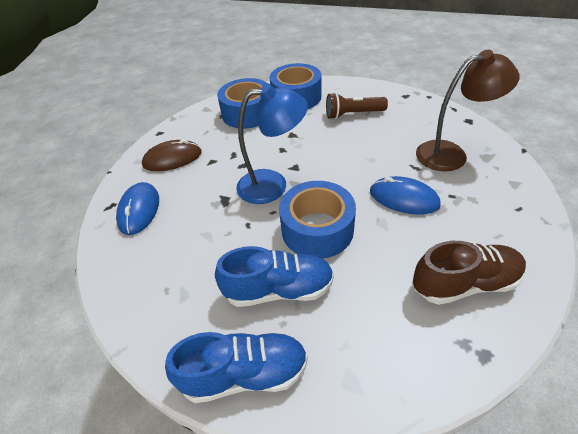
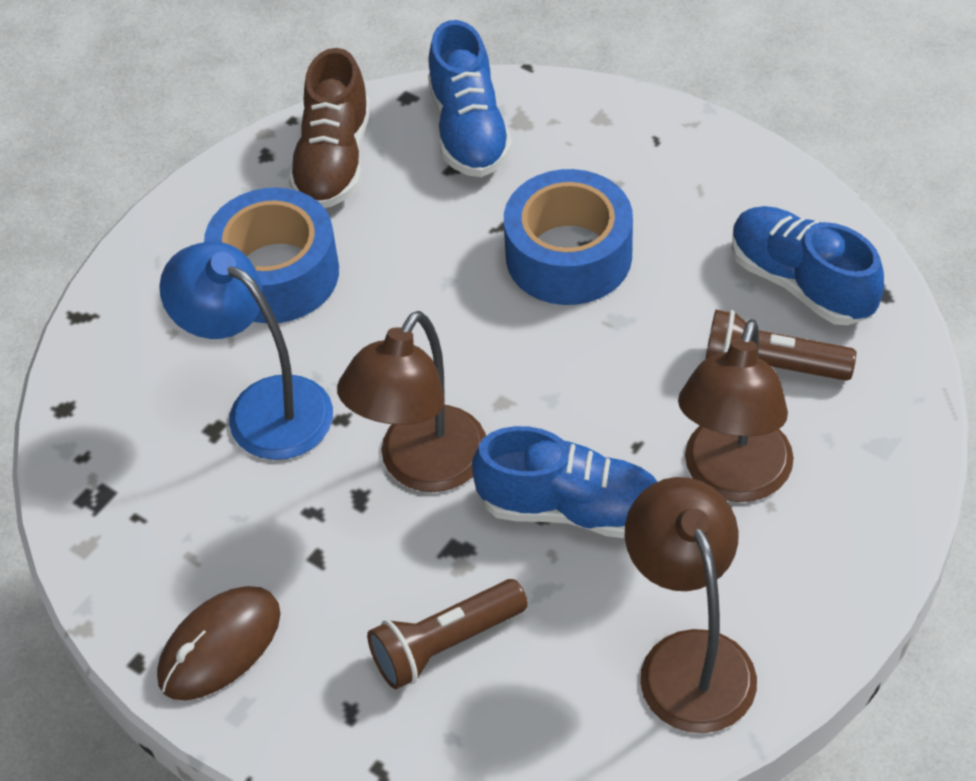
blue mouse: 2 -> 0
blue shoe: 2 -> 3
blue tape: 3 -> 2
brown flashlight: 1 -> 2
brown lamp: 1 -> 3

